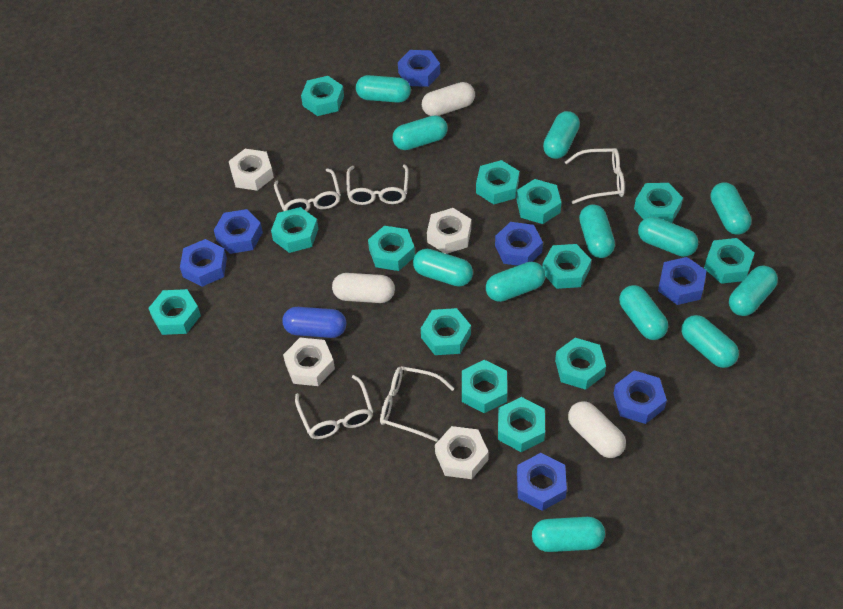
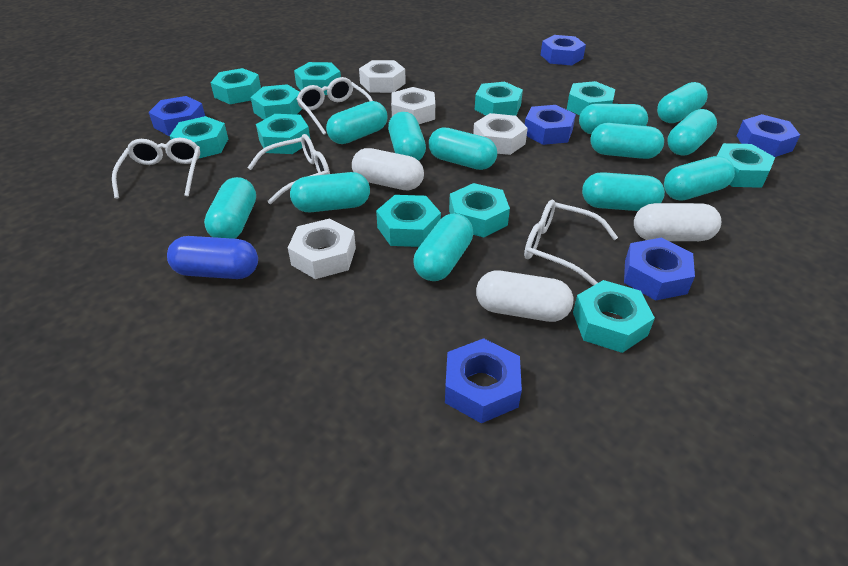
blue nut: 7 -> 6
turquoise nut: 13 -> 11
white glasses: 5 -> 4

